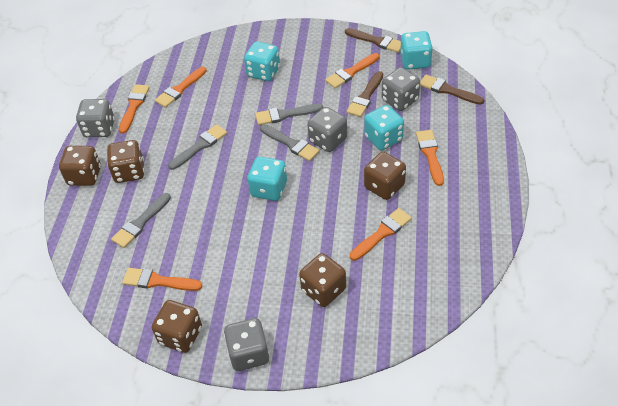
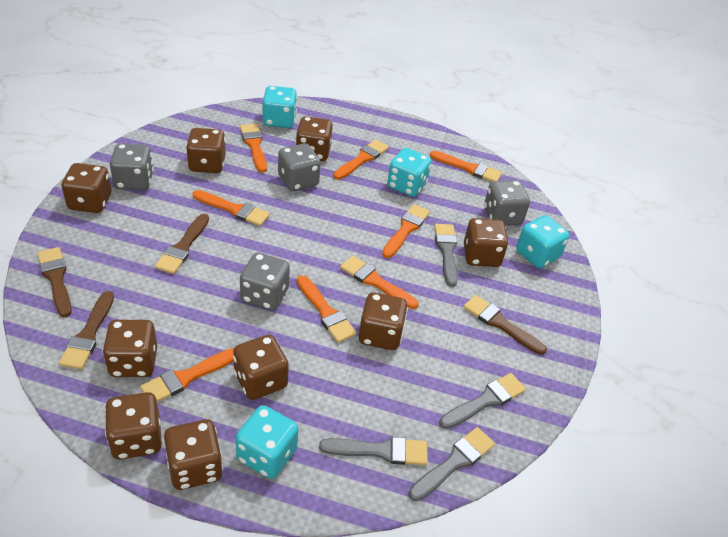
brown brush: 3 -> 4
brown dice: 5 -> 9
orange brush: 6 -> 8

